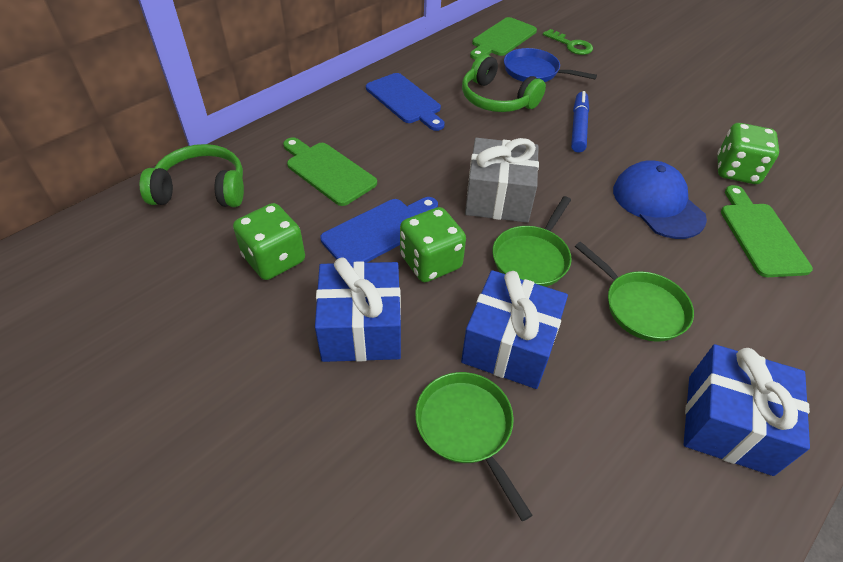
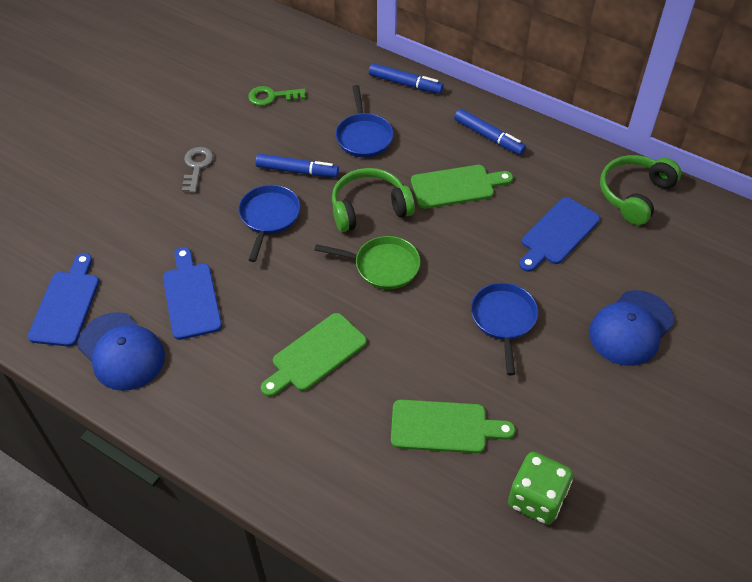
blue cap: 1 -> 2
blue cutting board: 2 -> 3
blue gift: 3 -> 0
blue marker: 1 -> 3
blue pan: 1 -> 3
green dice: 3 -> 1
green pan: 3 -> 1
grey gift: 1 -> 0
grey key: 0 -> 1

